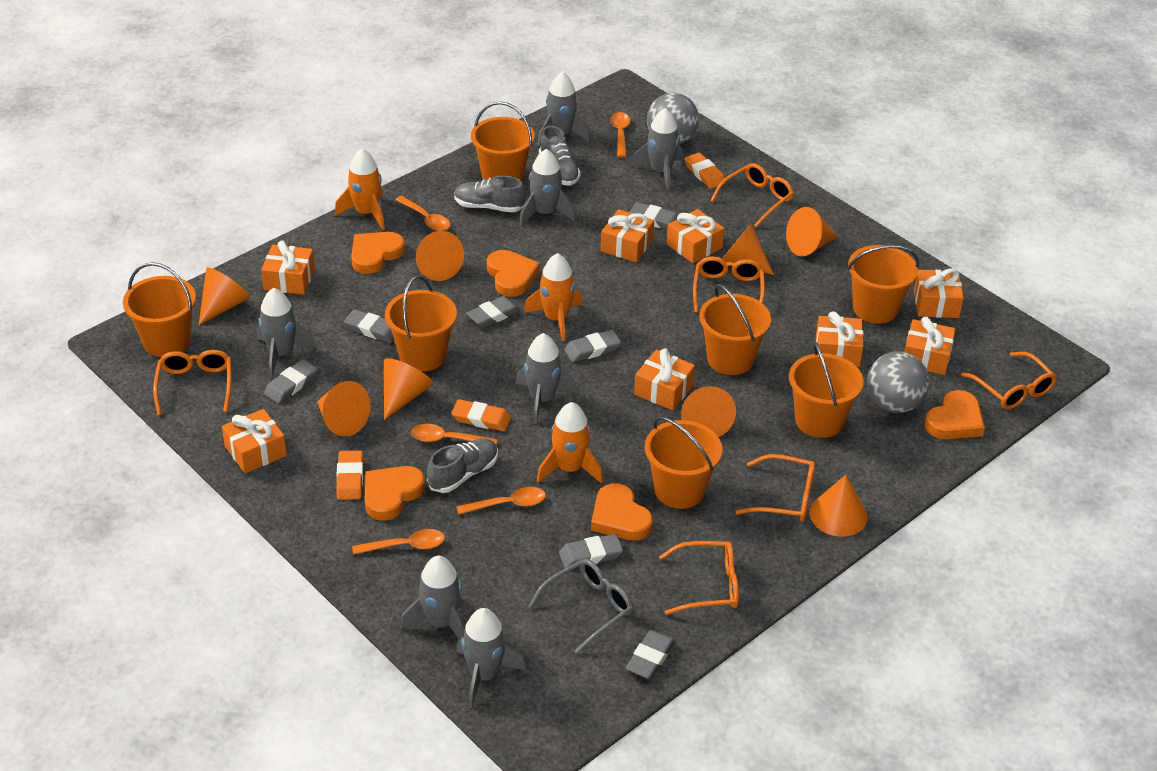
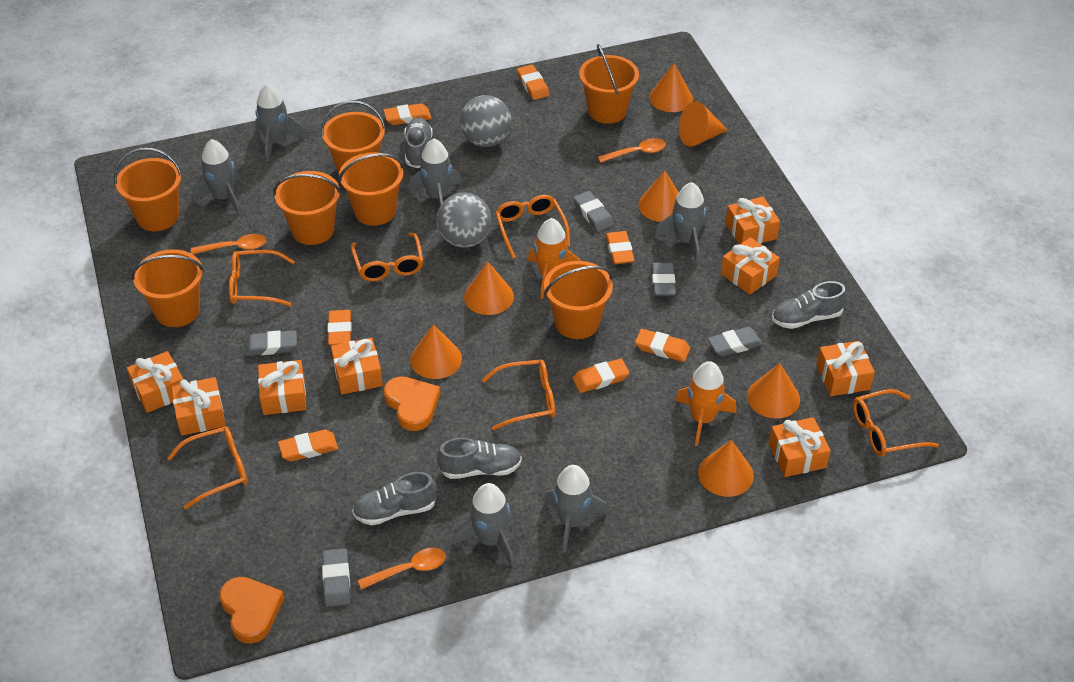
grey eraser: 7 -> 5
grey glasses: 1 -> 0
grey rocket: 7 -> 6
grey shoe: 3 -> 4
orange cone: 8 -> 7
orange eraser: 3 -> 7
orange heart: 5 -> 2
orange rocket: 3 -> 2
orange spoon: 5 -> 3

